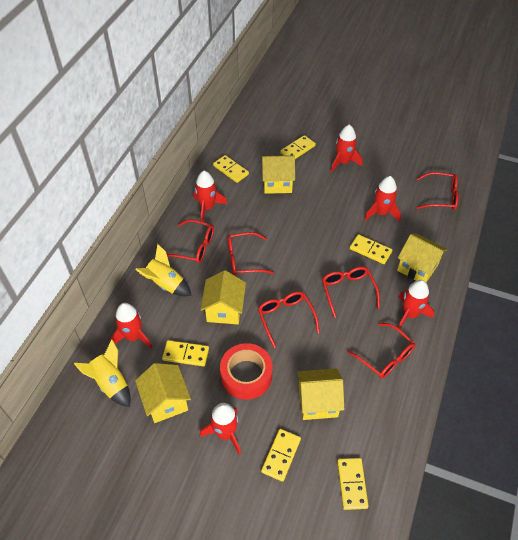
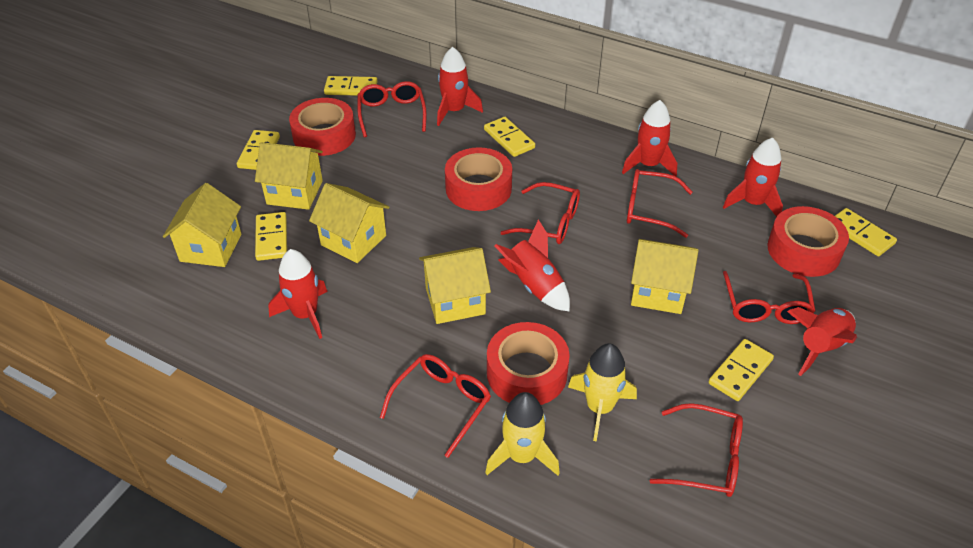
red tape: 1 -> 4

